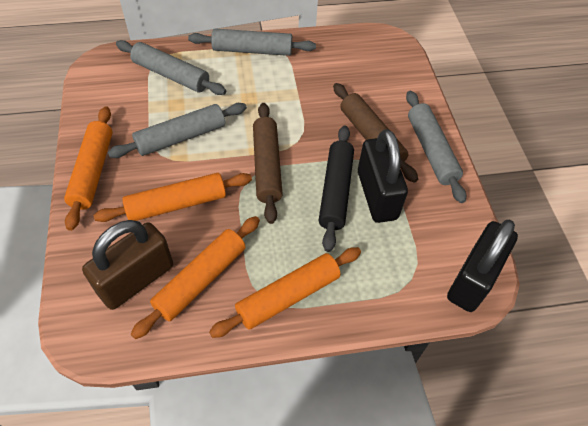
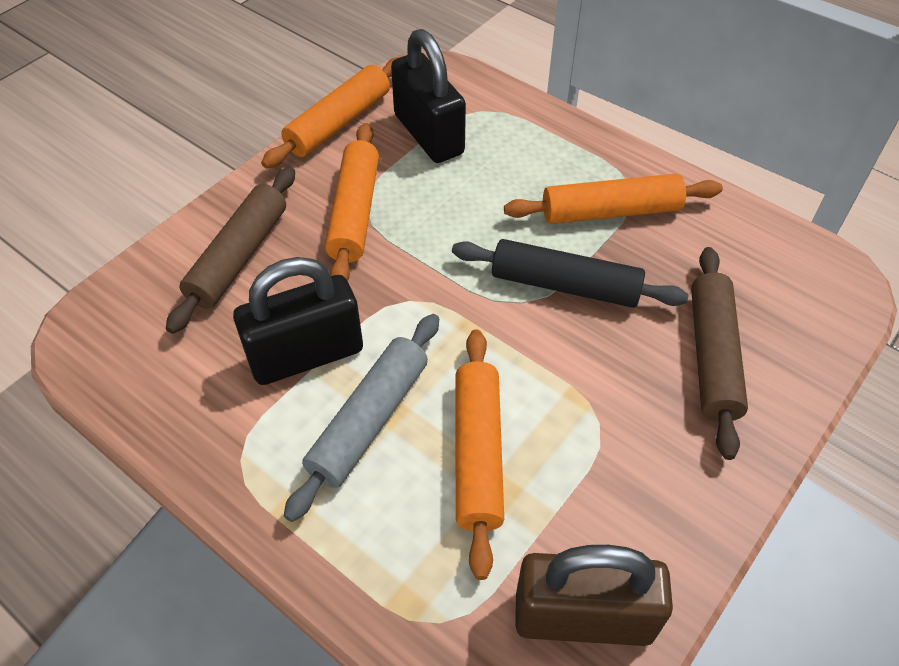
grey rolling pin: 4 -> 1

